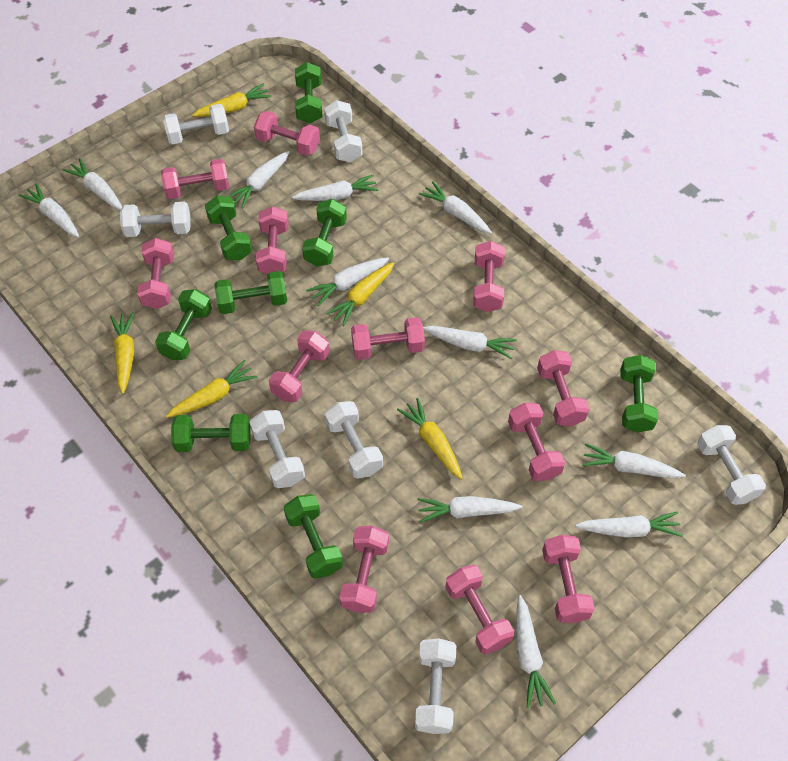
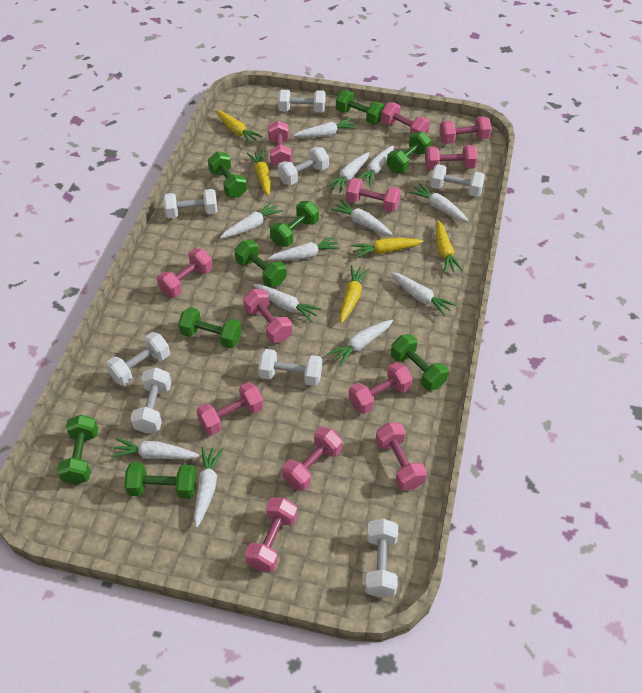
green dumbbell: 8 -> 9
white carrot: 11 -> 12
white dumbbell: 7 -> 8

